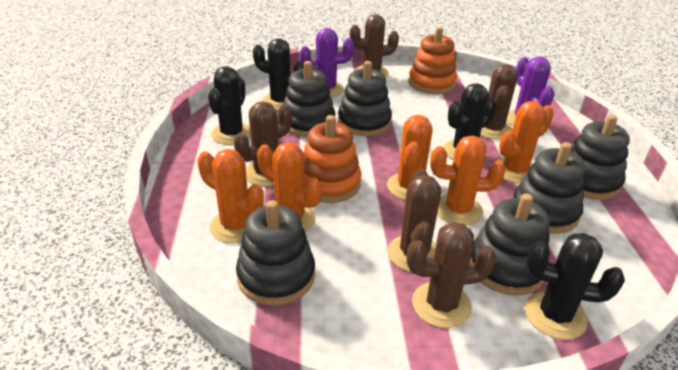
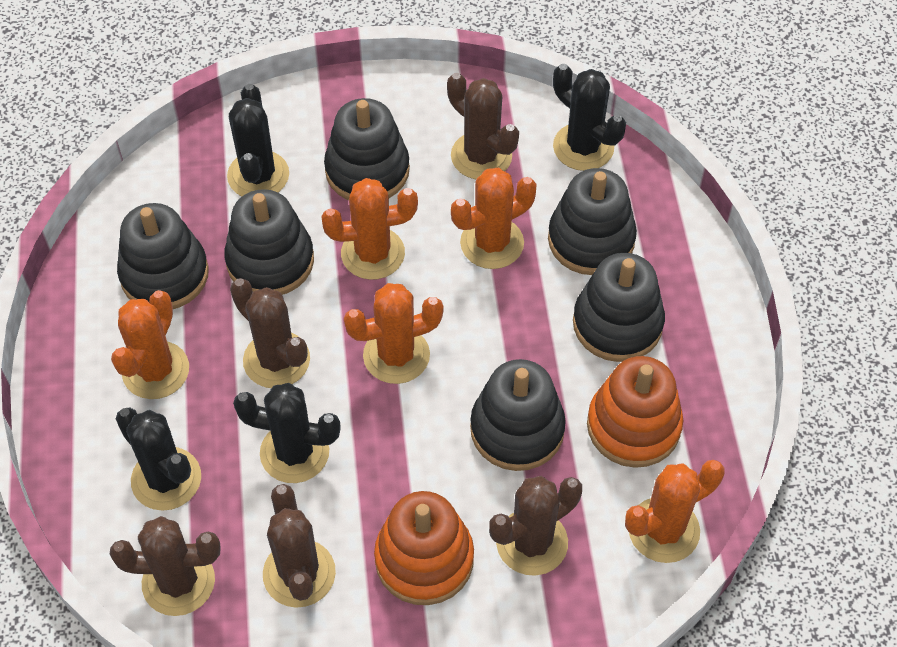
purple cactus: 2 -> 0

